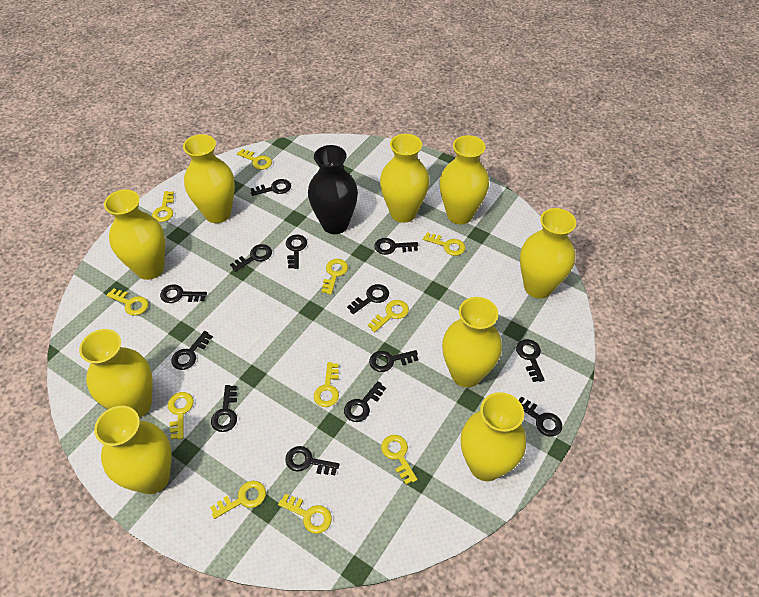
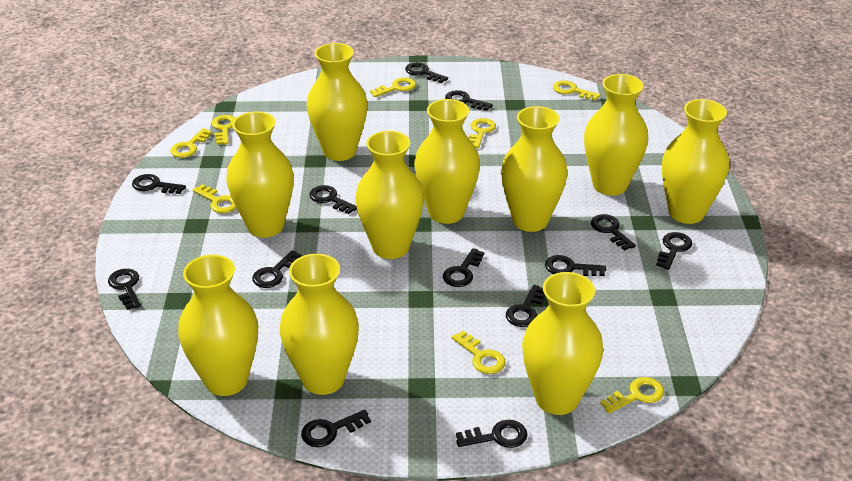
black vase: 1 -> 0
yellow key: 11 -> 8
yellow vase: 9 -> 10

